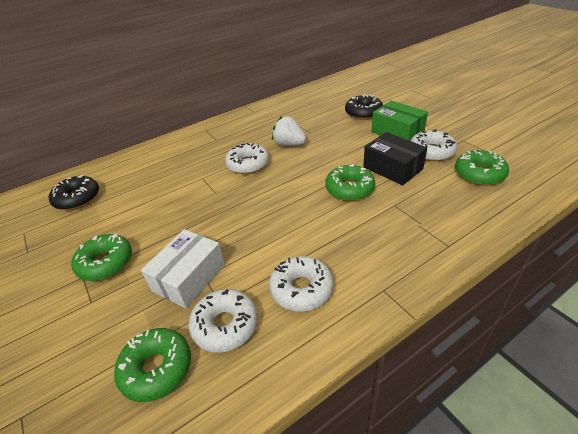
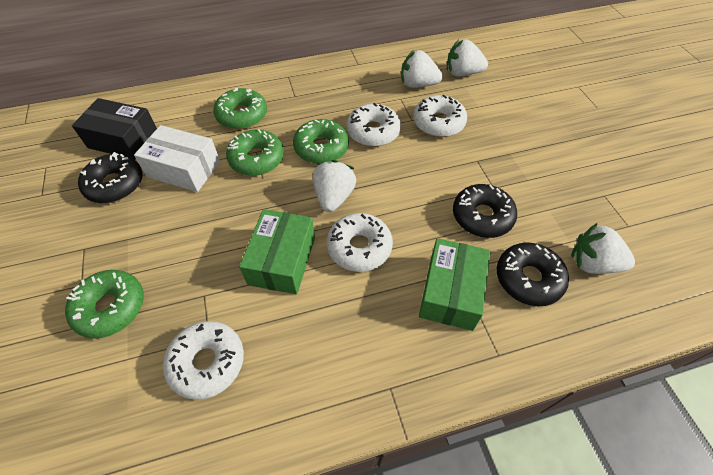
black donut: 2 -> 3
green box: 1 -> 2
white strawberry: 1 -> 4

